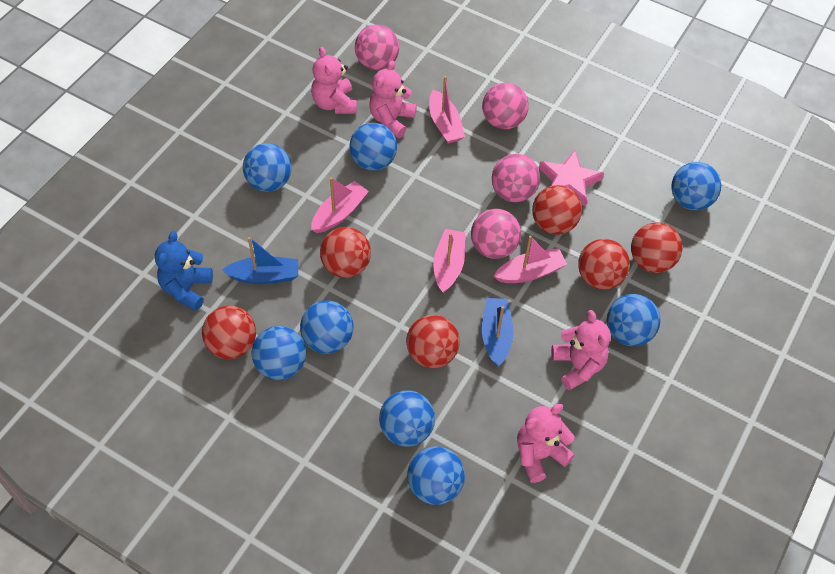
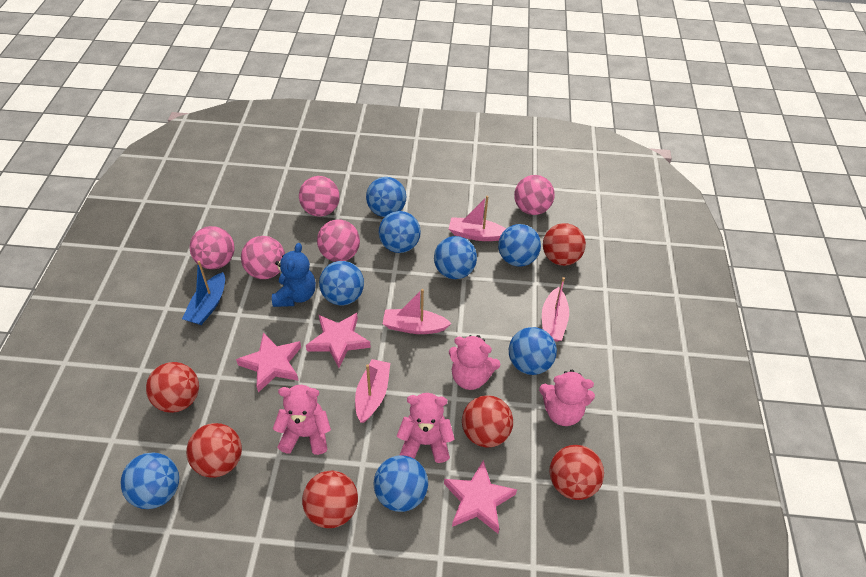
blue boat: 2 -> 1
pink ball: 4 -> 5
pink star: 1 -> 3

